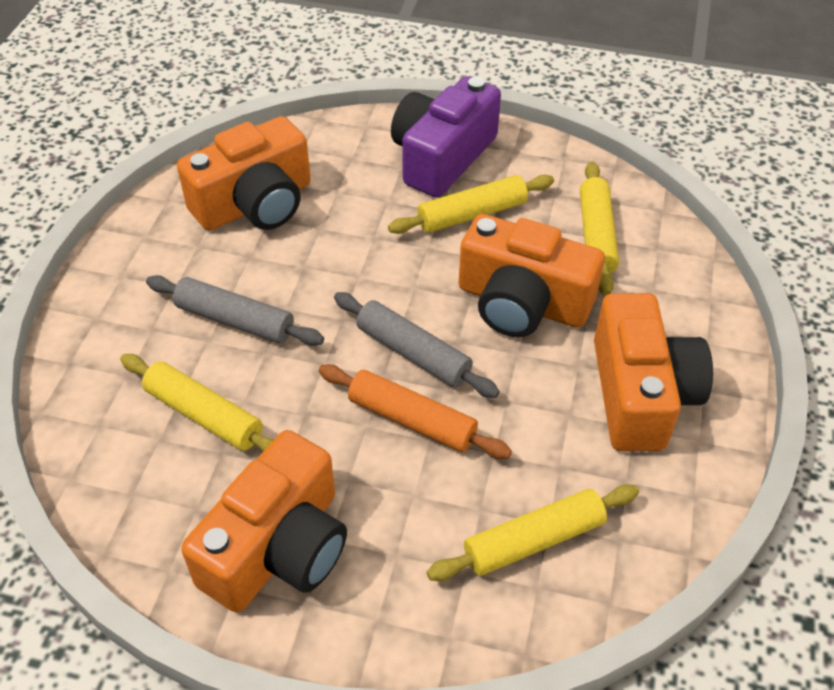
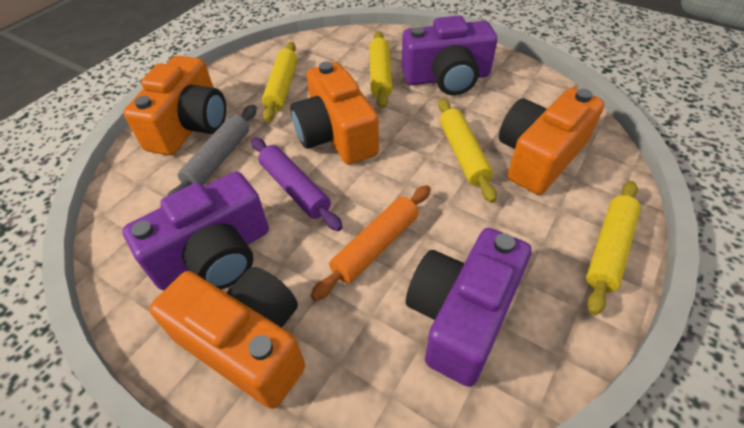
grey rolling pin: 2 -> 1
purple camera: 1 -> 3
purple rolling pin: 0 -> 1

